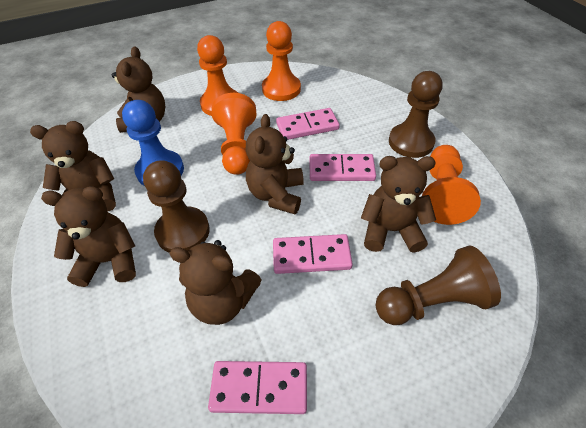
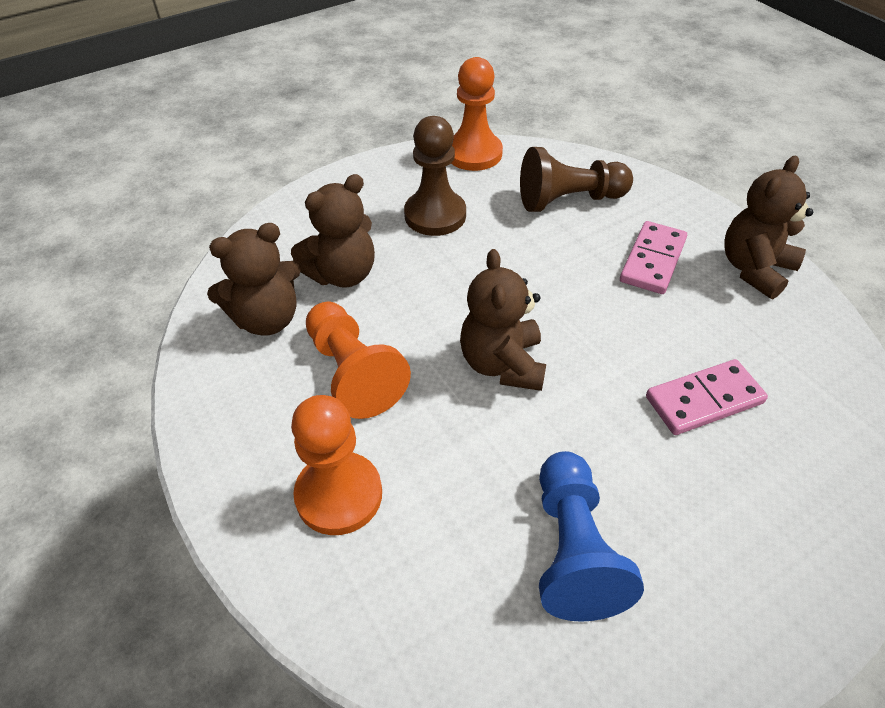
brown pawn: 3 -> 2
brown teddy bear: 6 -> 4
orange pawn: 4 -> 3
pink domino: 4 -> 2

